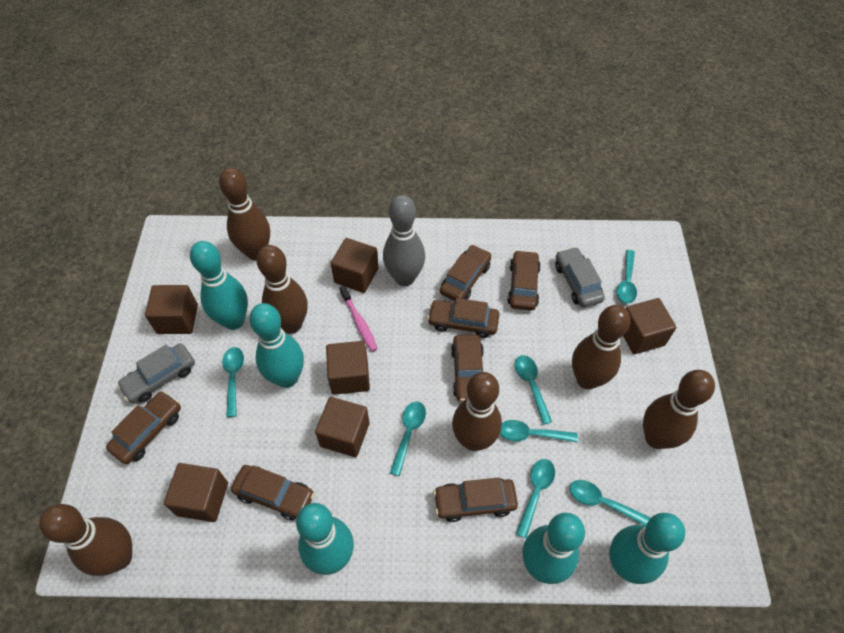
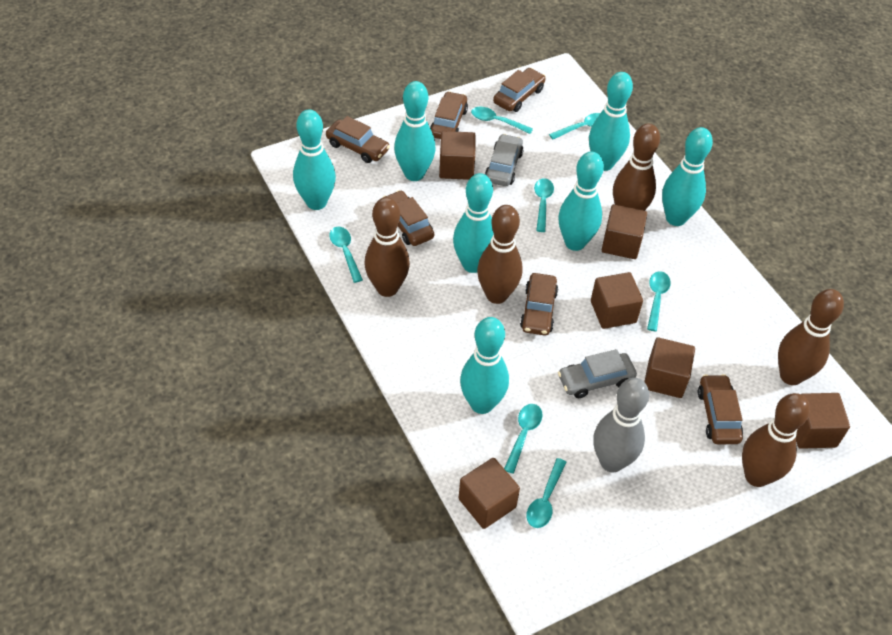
brown bowling pin: 6 -> 5
brown car: 7 -> 6
pink toothbrush: 1 -> 0
turquoise bowling pin: 5 -> 7

